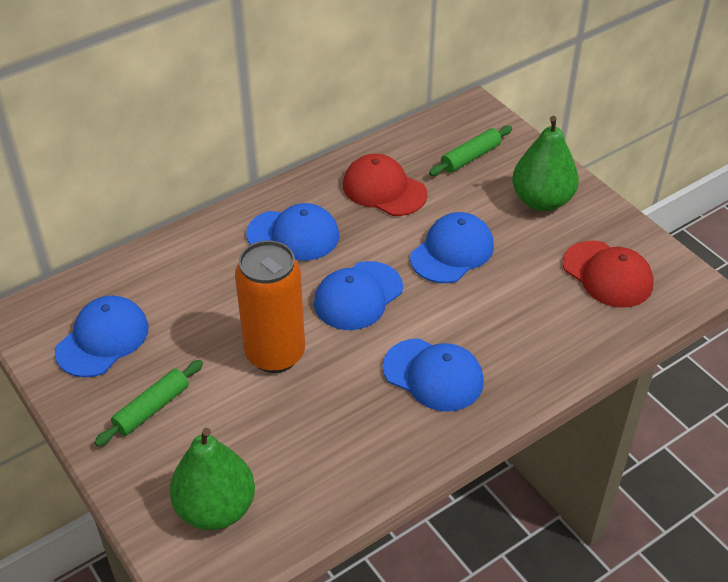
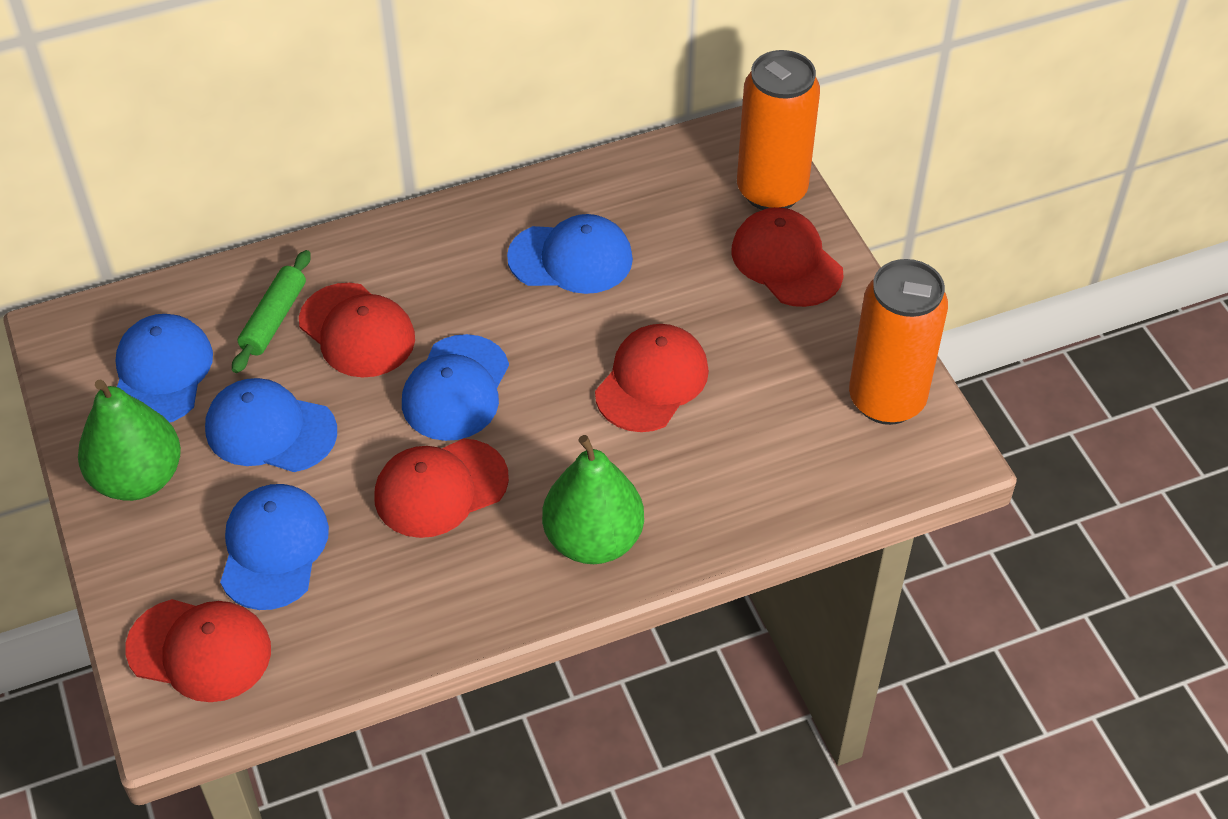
green rolling pin: 2 -> 1
orange can: 1 -> 2
red cap: 2 -> 5

